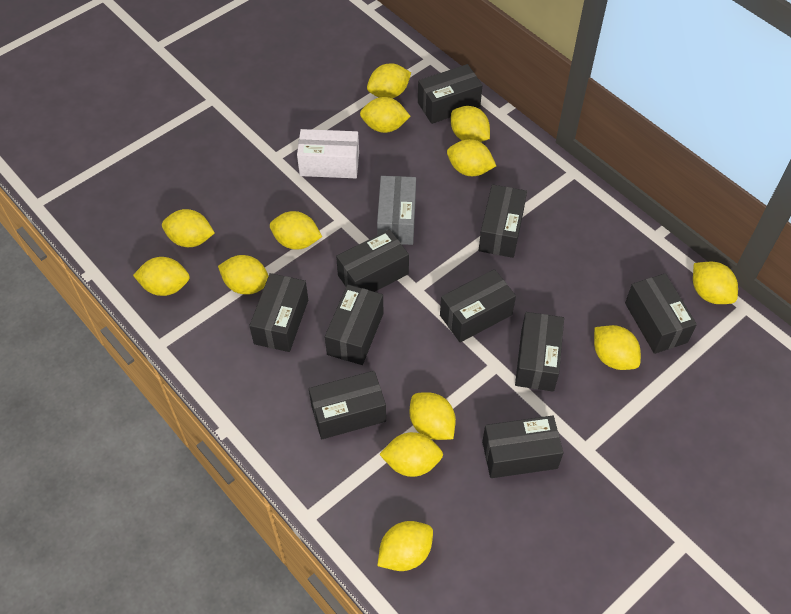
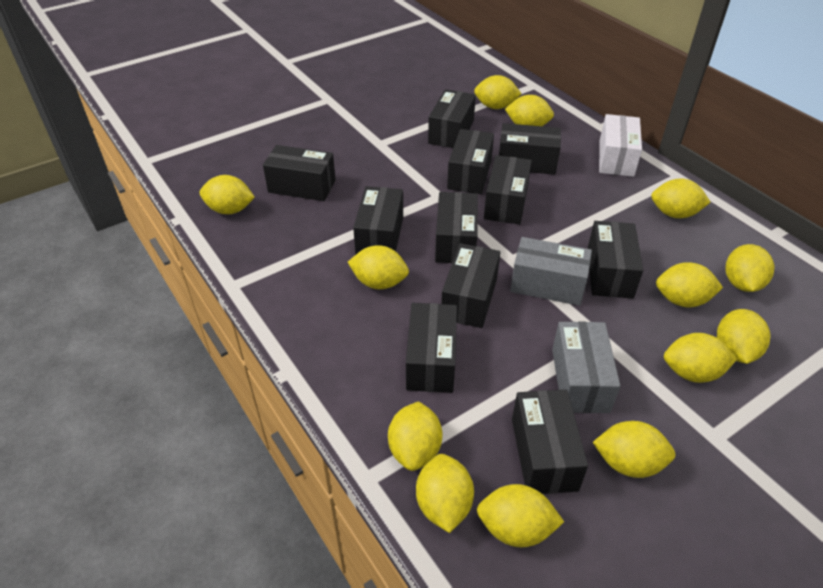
black box: 10 -> 11
grey box: 1 -> 2

